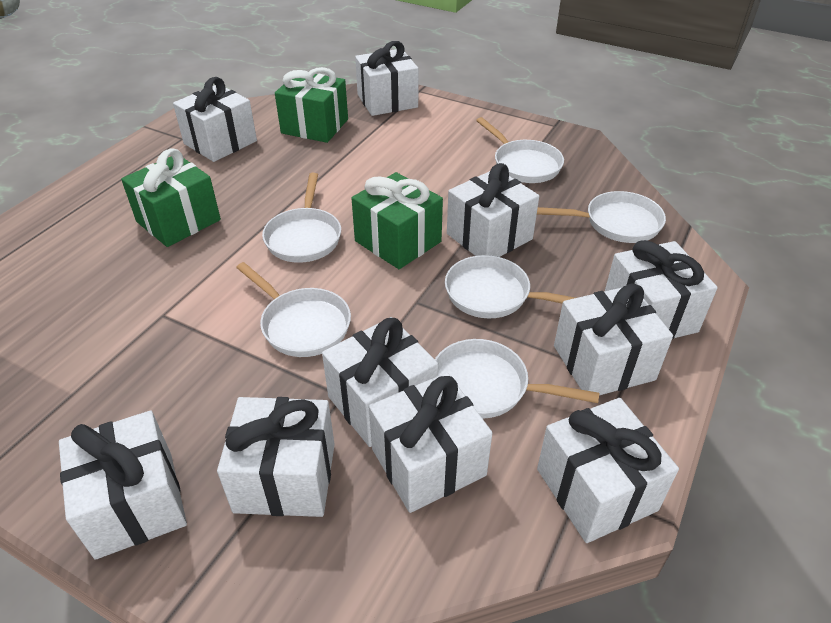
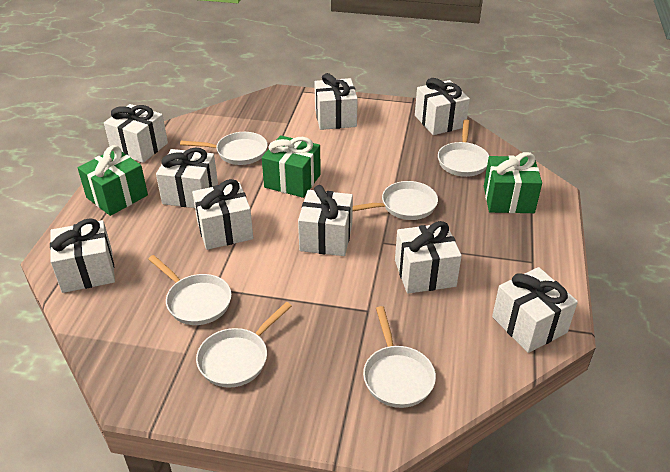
white gift: 10 -> 9

